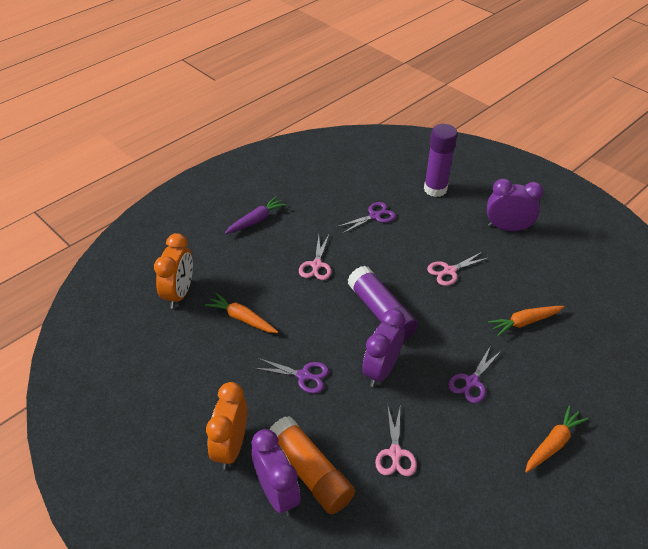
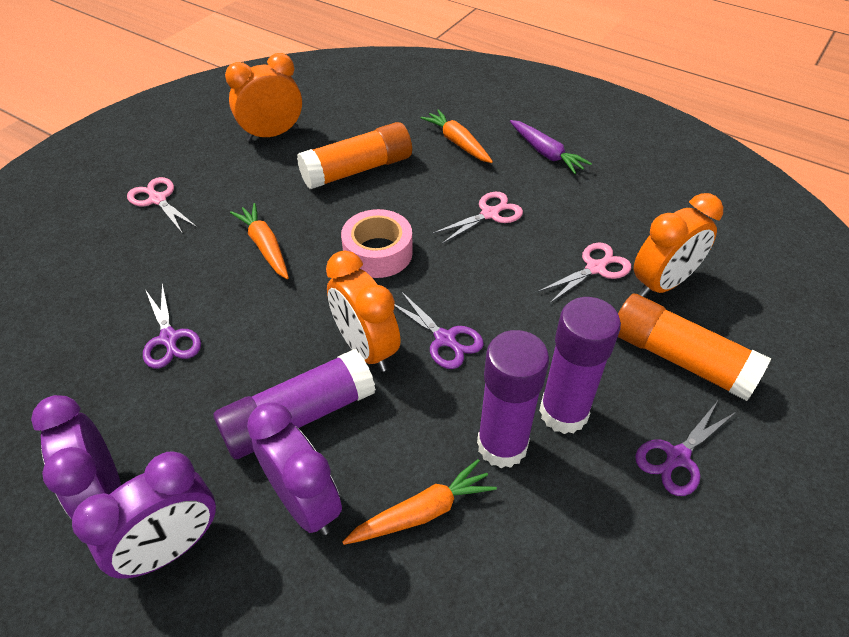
orange clock: 2 -> 3
orange glue stick: 1 -> 2
pink tape: 0 -> 1
purple glue stick: 2 -> 3

